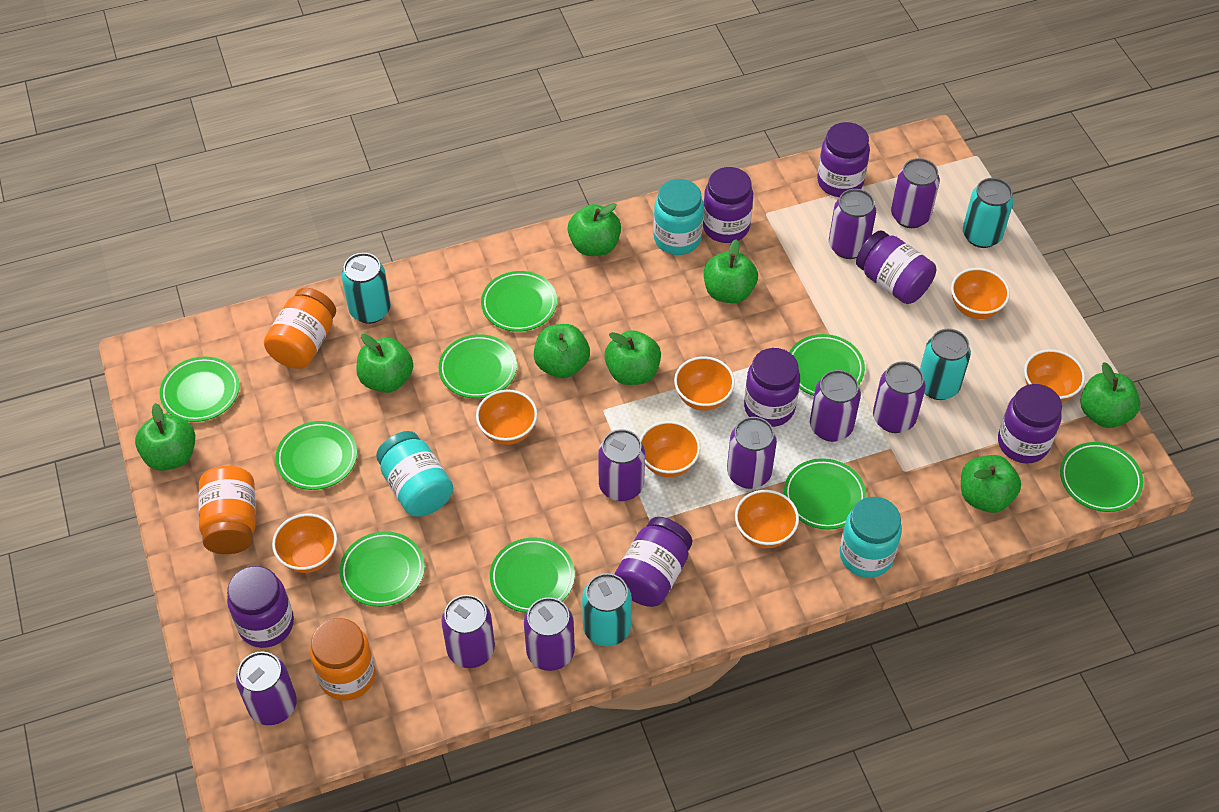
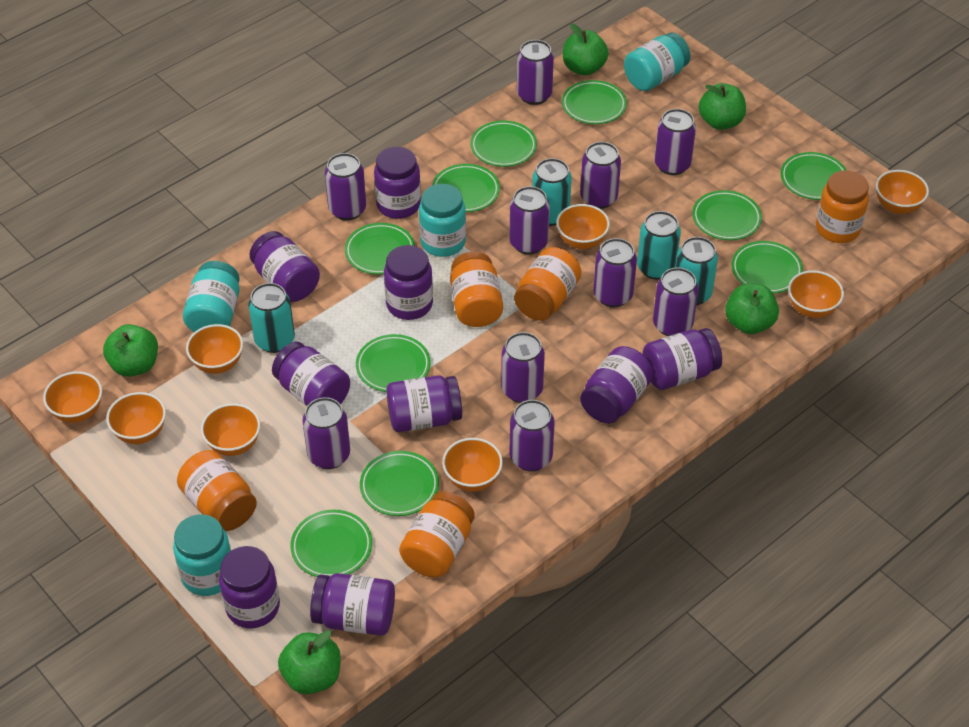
green apple: 8 -> 5
green plate: 9 -> 10
orange bowl: 7 -> 8
orange jar: 3 -> 5
purple can: 9 -> 10
purple jar: 7 -> 9
turquoise jar: 3 -> 4

